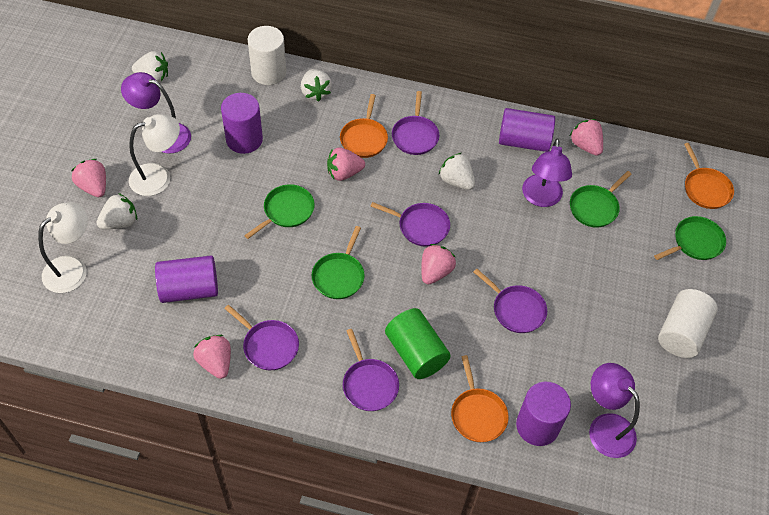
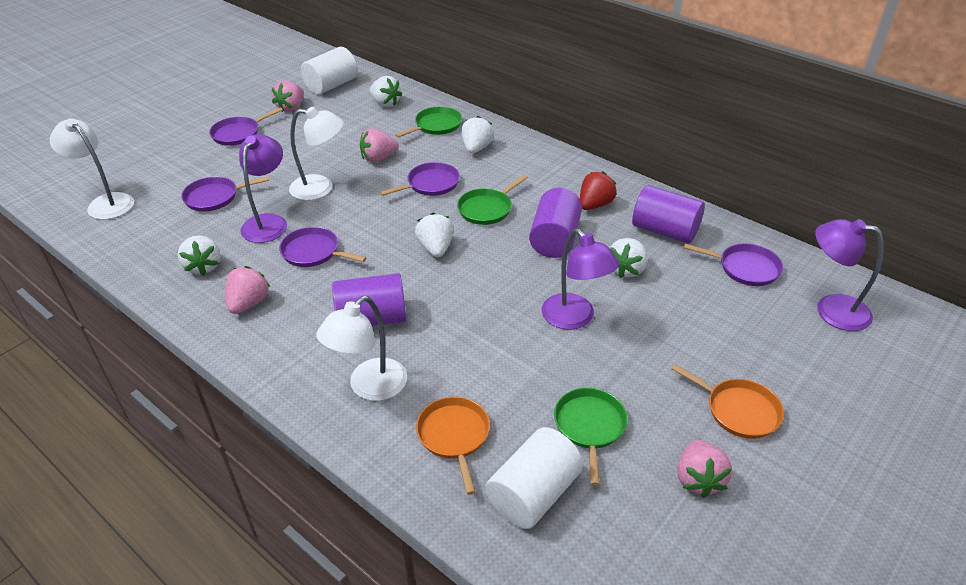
green cylinder: 1 -> 0
green pan: 4 -> 3
orange pan: 3 -> 2
pink strawberry: 5 -> 4
purple cylinder: 4 -> 3
red strawberry: 0 -> 1
white lamp: 2 -> 3
white strawberry: 4 -> 5

